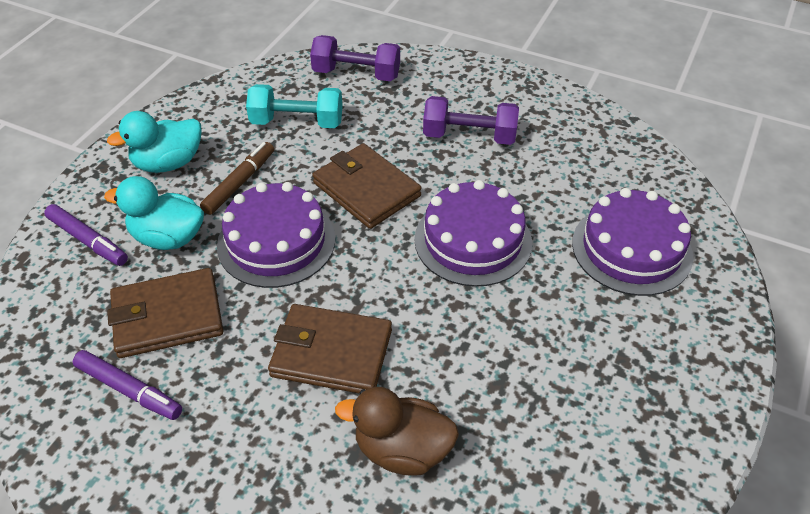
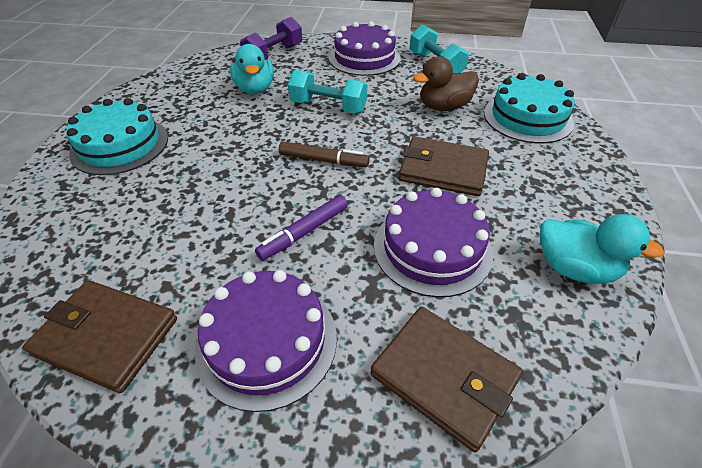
purple dumbbell: 2 -> 1
purple marker: 2 -> 1
turquoise cake: 0 -> 2
turquoise dumbbell: 1 -> 2

